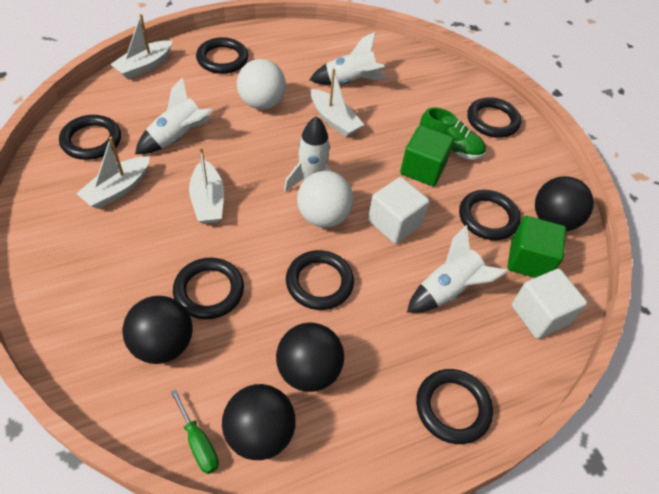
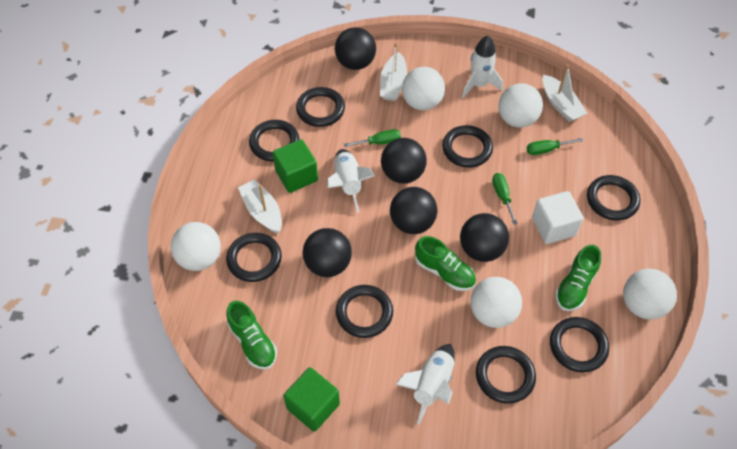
black ball: 4 -> 5
black ring: 7 -> 8
green screwdriver: 1 -> 3
green shoe: 1 -> 3
white ball: 2 -> 5
white boat: 4 -> 3
white cube: 2 -> 1
white rocket: 4 -> 3

